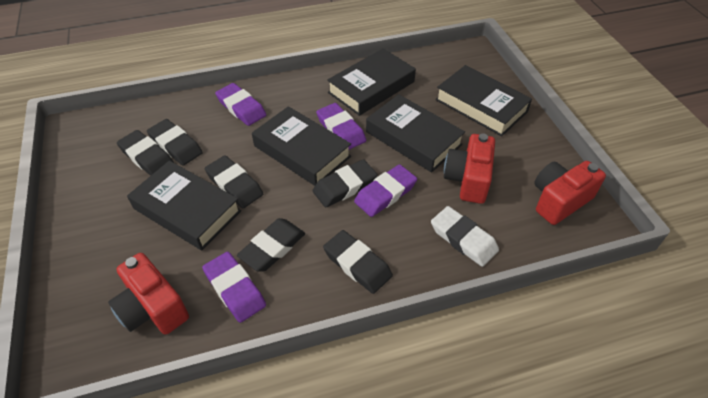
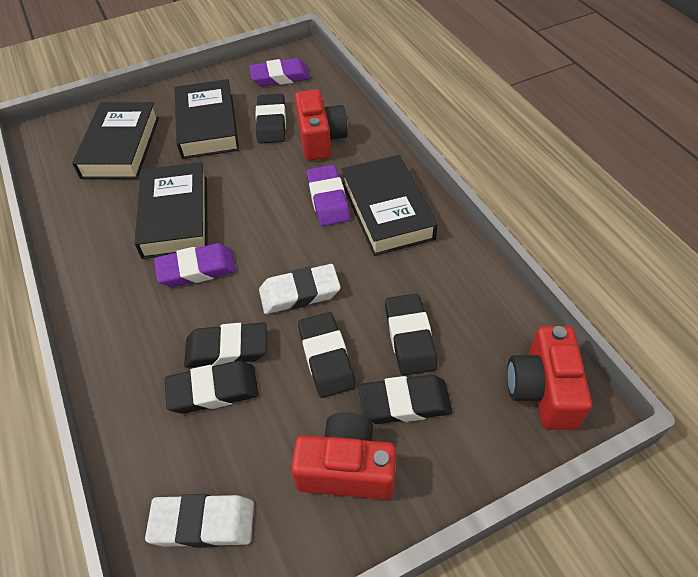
black book: 5 -> 4
purple eraser: 4 -> 3
white eraser: 1 -> 2

